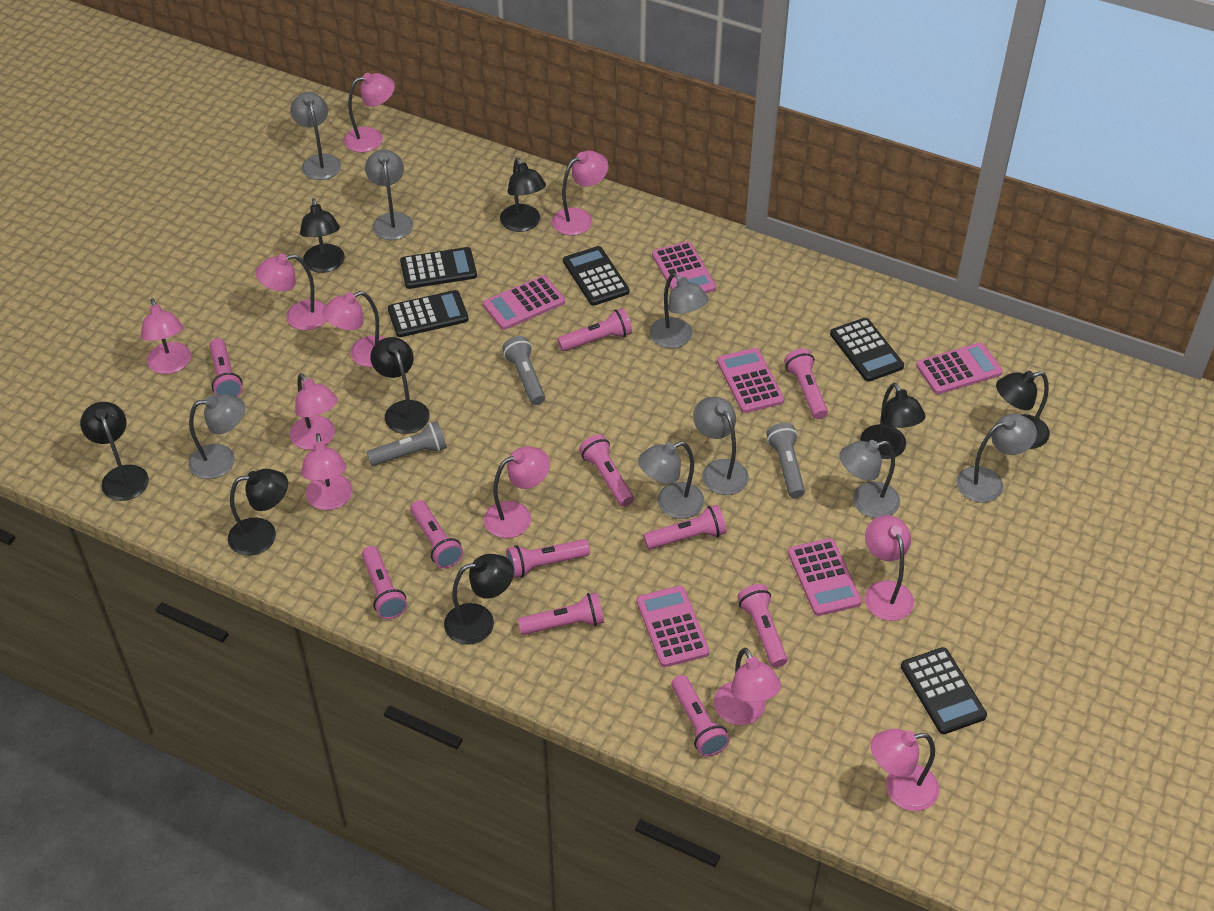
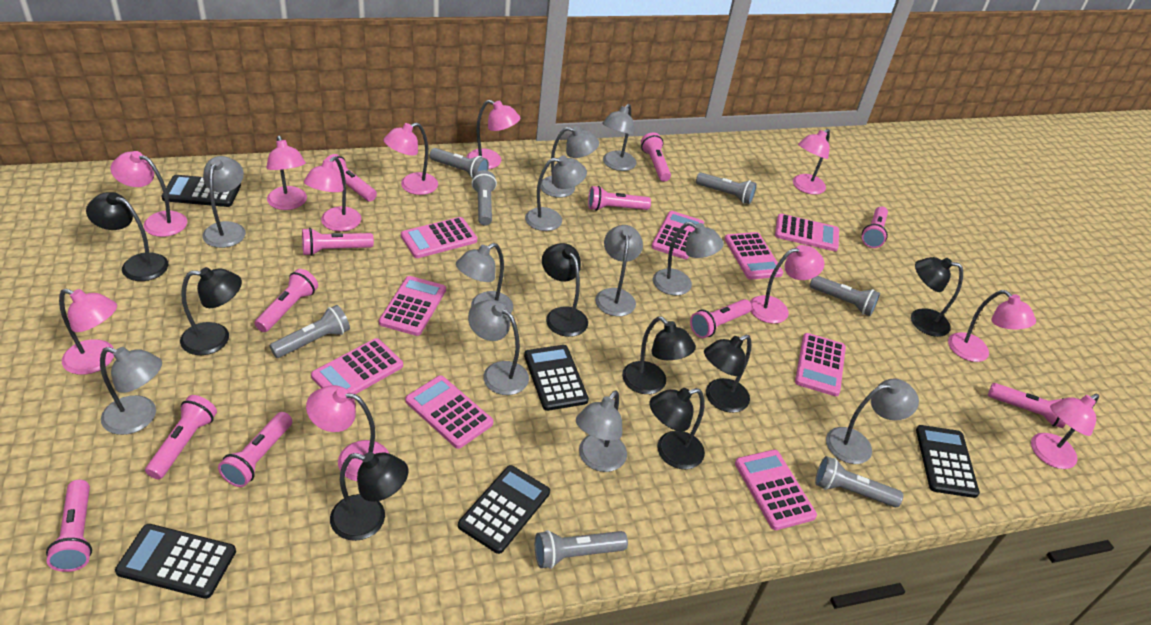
grey flashlight: 3 -> 7
grey lamp: 8 -> 11
pink calculator: 6 -> 9

